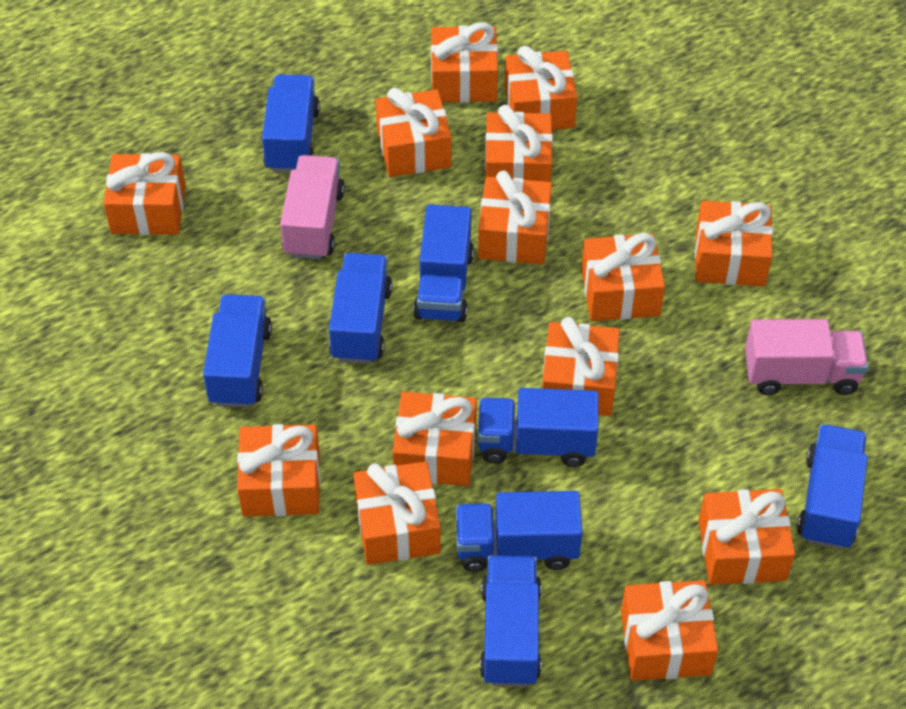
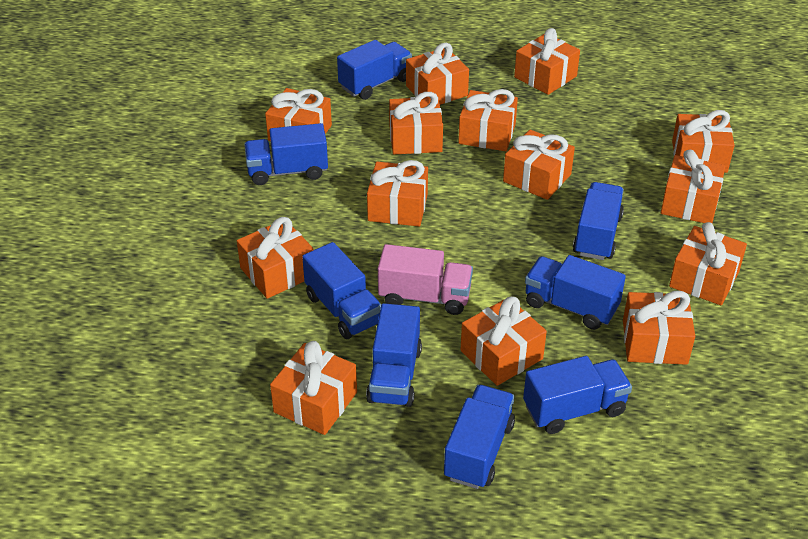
pink truck: 2 -> 1

